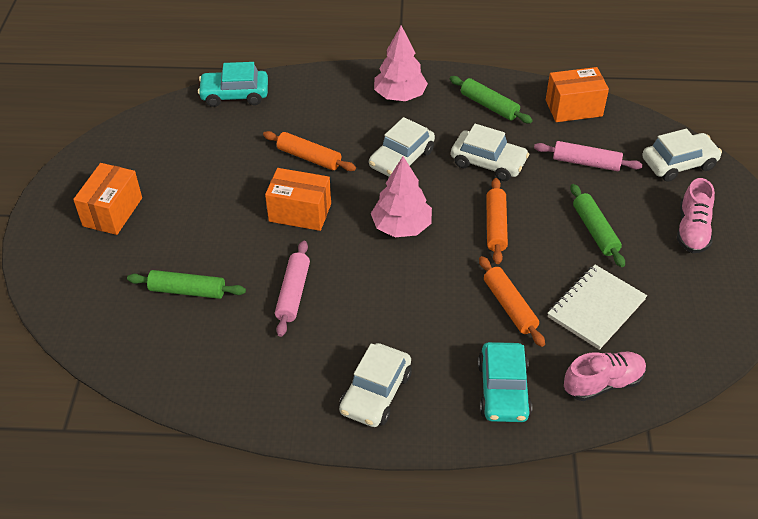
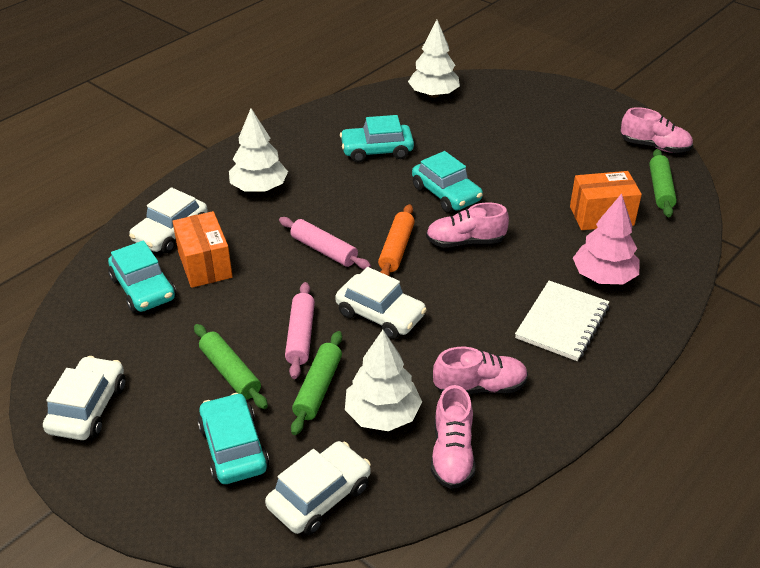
orange box: 3 -> 2
orange rolling pin: 3 -> 1
pink shoe: 2 -> 4
pink tree: 2 -> 1
turquoise car: 2 -> 4
white tree: 0 -> 3

